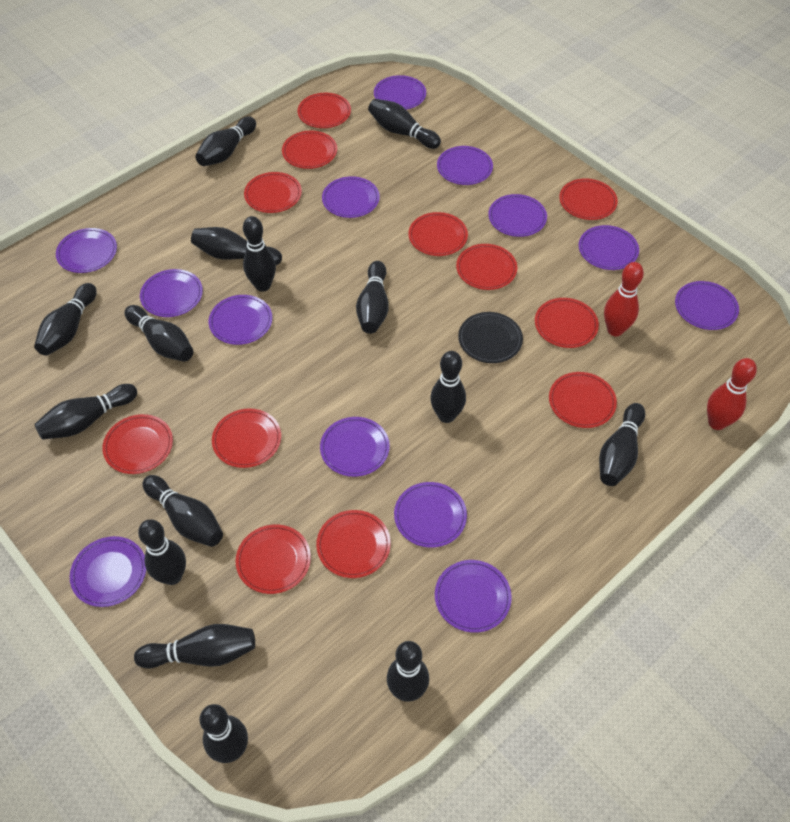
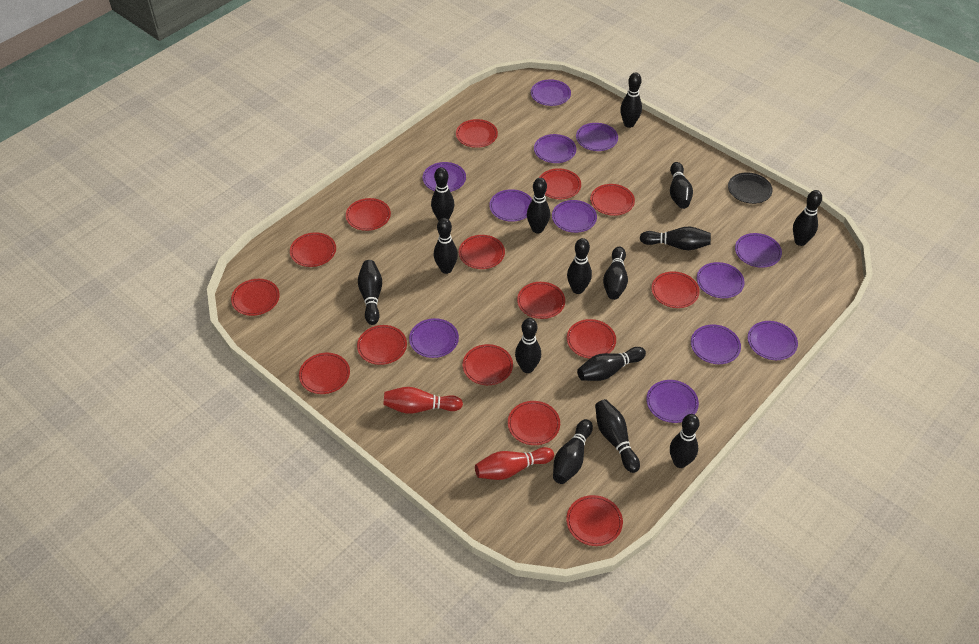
purple plate: 13 -> 12
red plate: 12 -> 15

